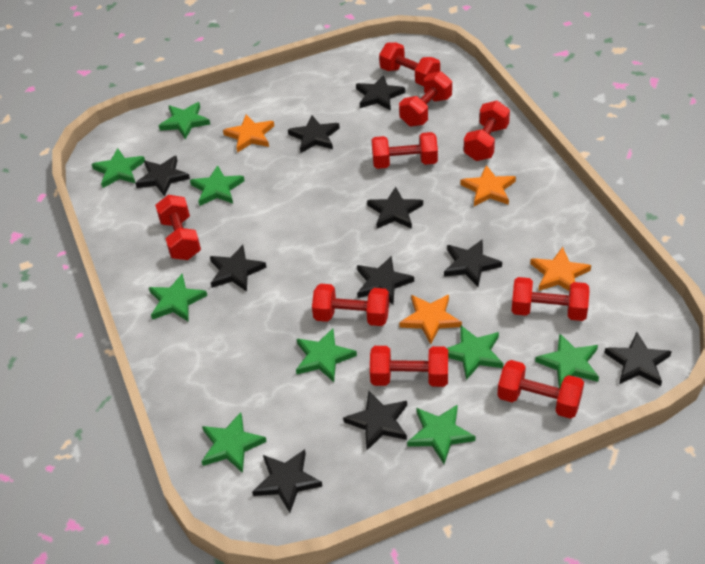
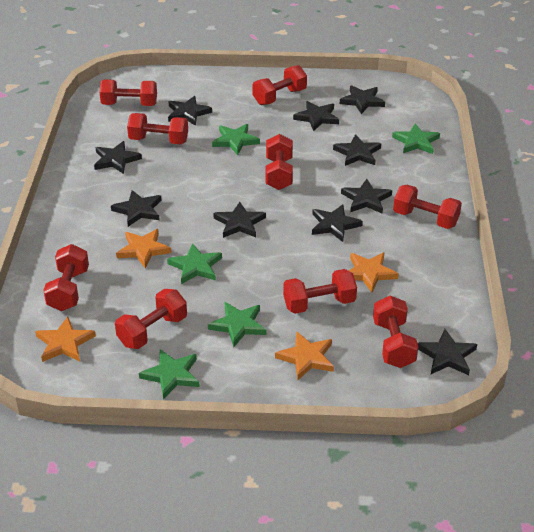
green star: 9 -> 5

